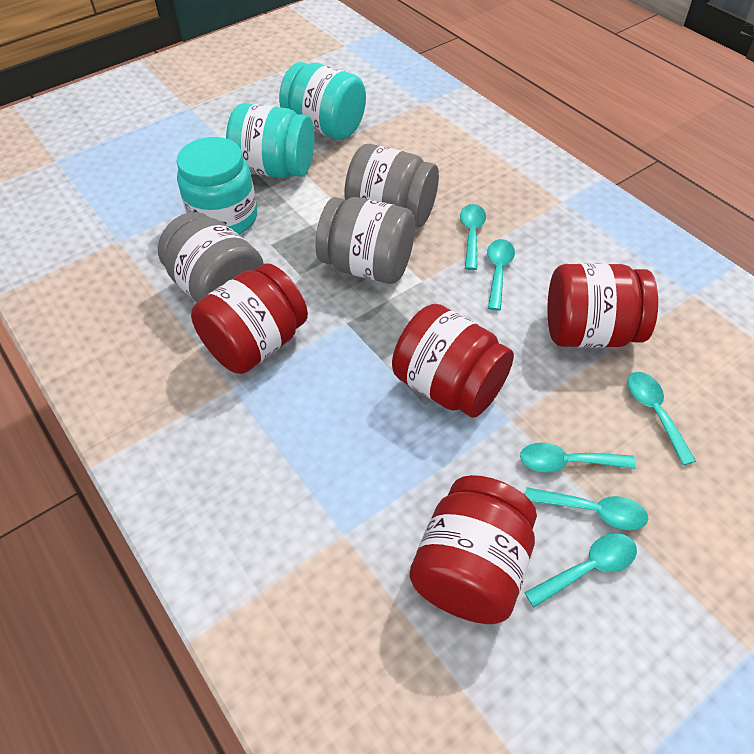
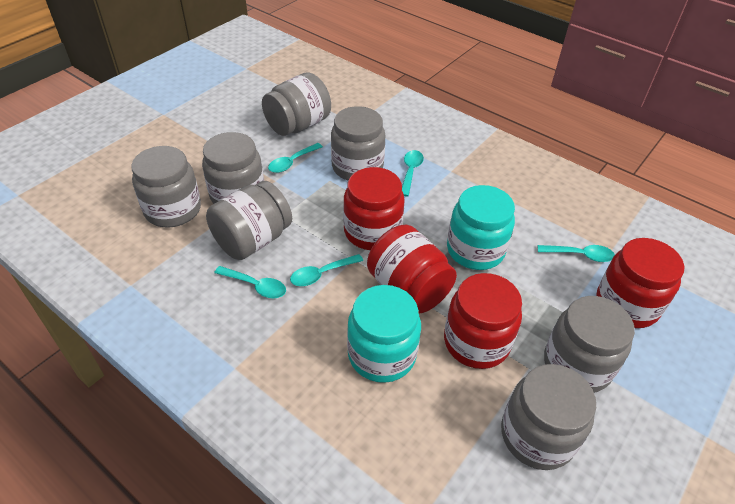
grey jar: 3 -> 7
turquoise jar: 3 -> 2
turquoise spoon: 6 -> 5

